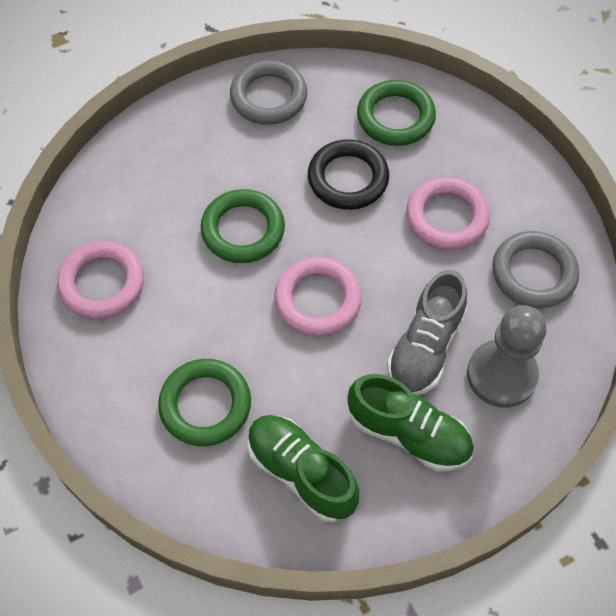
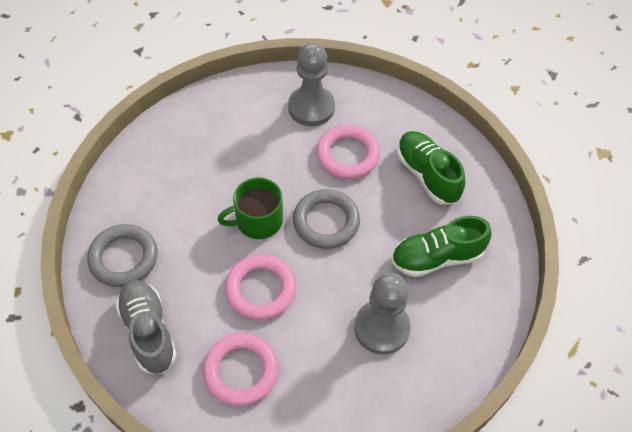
black ring: 1 -> 0
green mug: 0 -> 1
green ring: 3 -> 0
grey pawn: 1 -> 2

